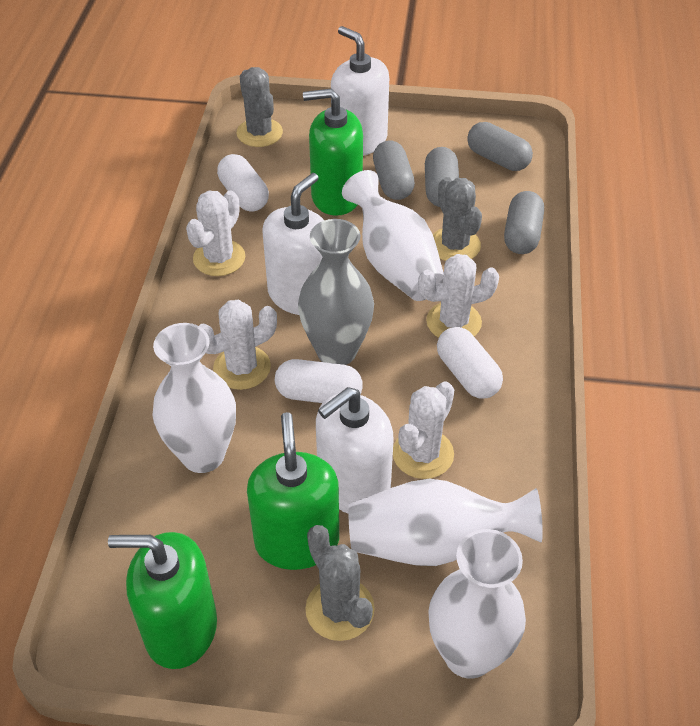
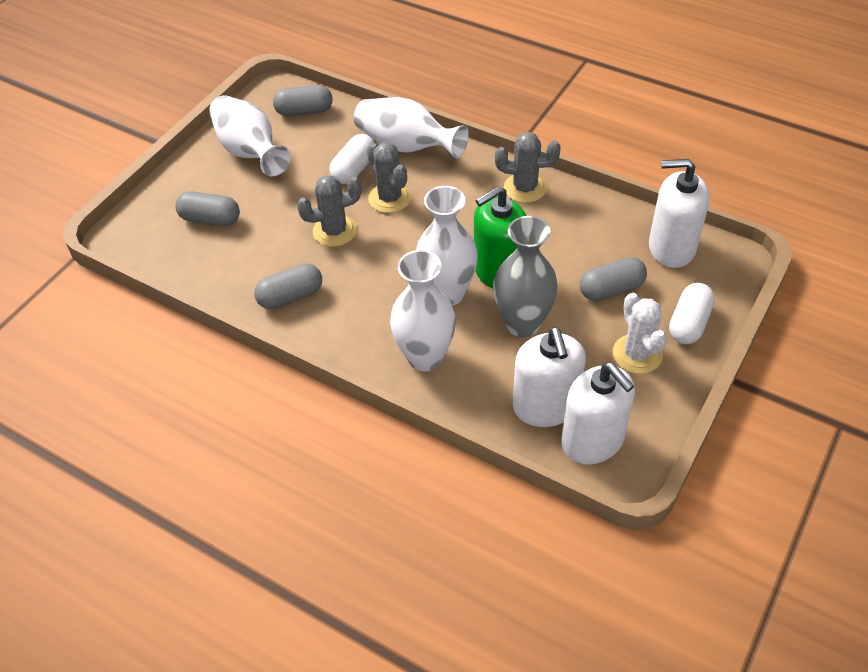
green soap dispenser: 3 -> 1
white cactus: 4 -> 1
white capsule: 3 -> 2

